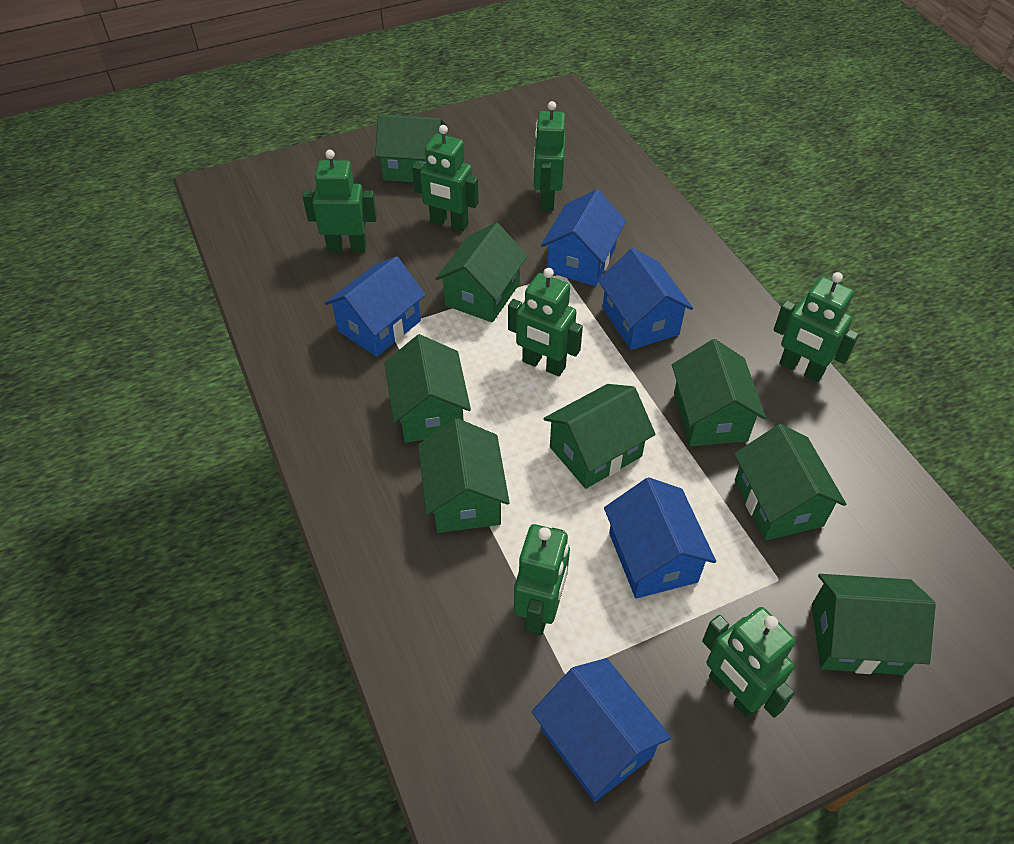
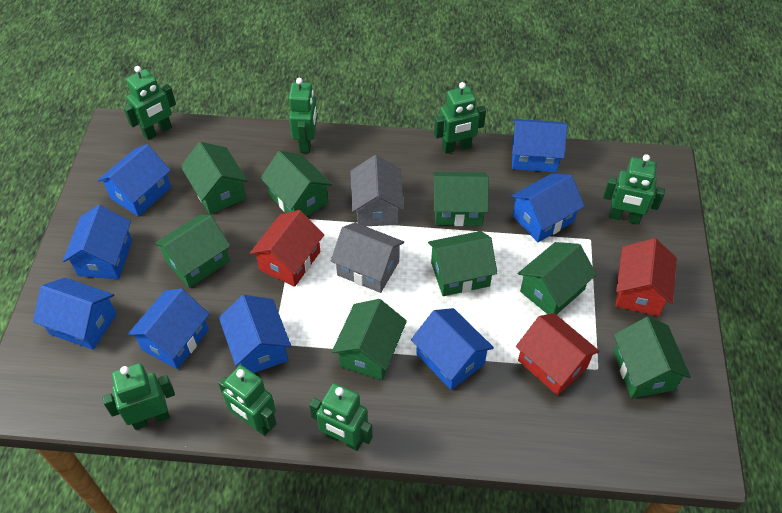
blue house: 5 -> 8
grey house: 0 -> 2
red house: 0 -> 3

